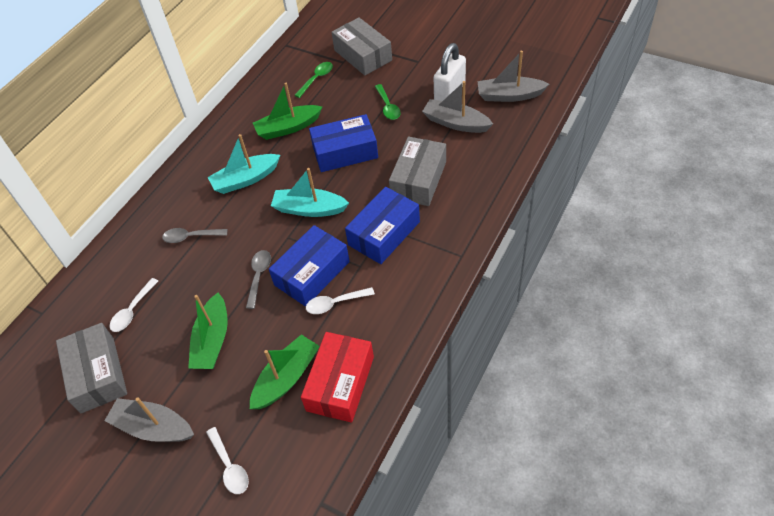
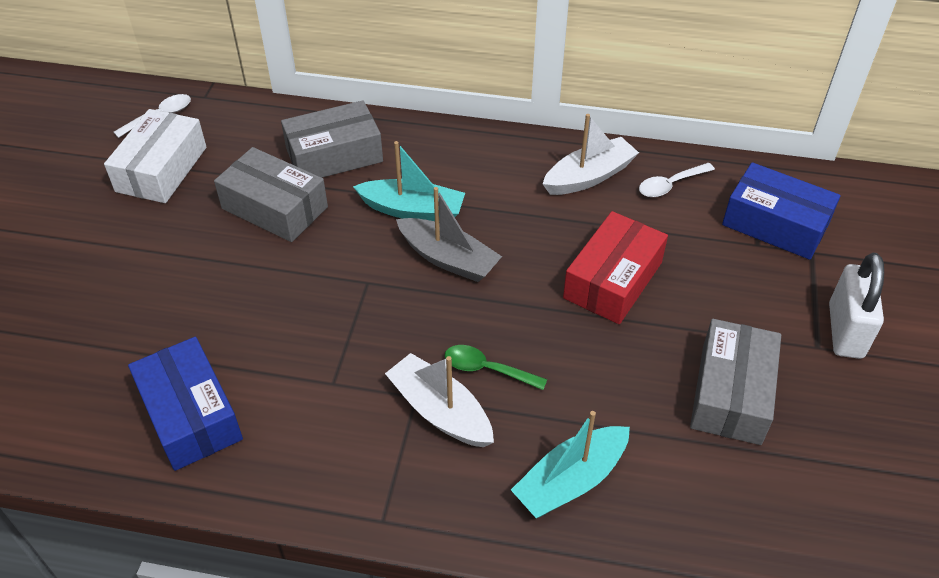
blue box: 3 -> 2
green boat: 3 -> 0
green spoon: 2 -> 1
grey boat: 3 -> 1
grey spoon: 2 -> 0
white boat: 0 -> 2
white box: 0 -> 1
white spoon: 3 -> 2

